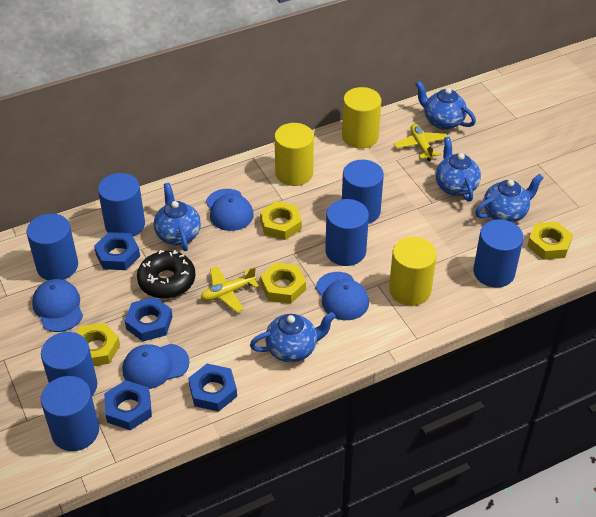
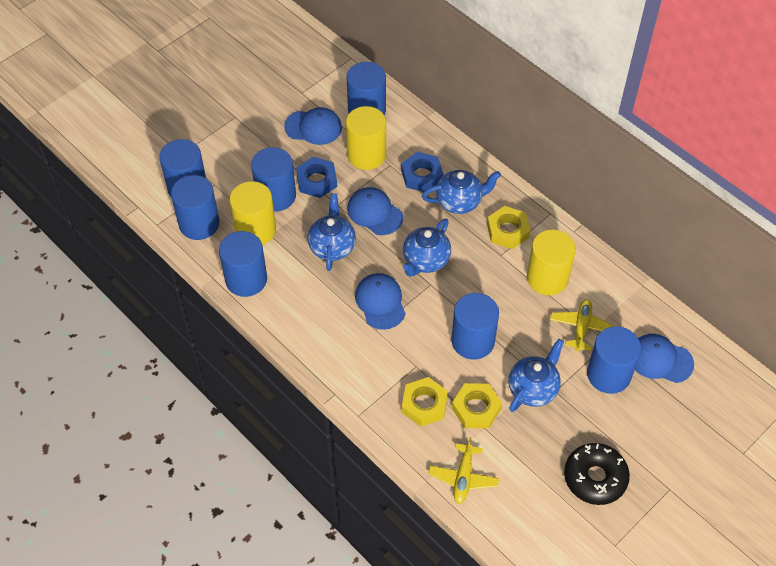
blue nut: 4 -> 2
blue teapot: 5 -> 4
yellow nut: 4 -> 3

